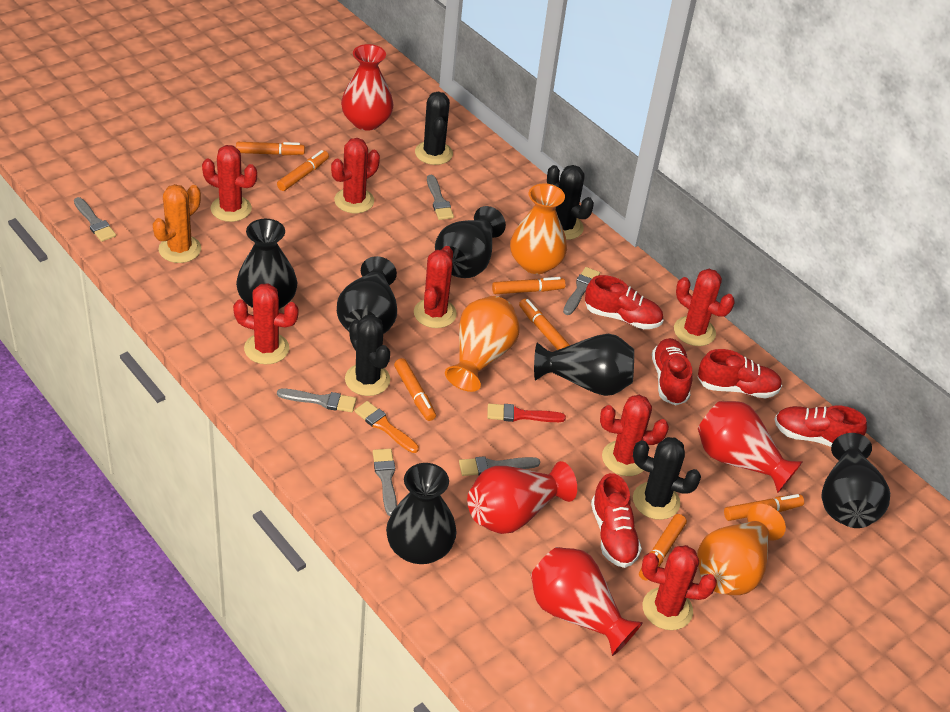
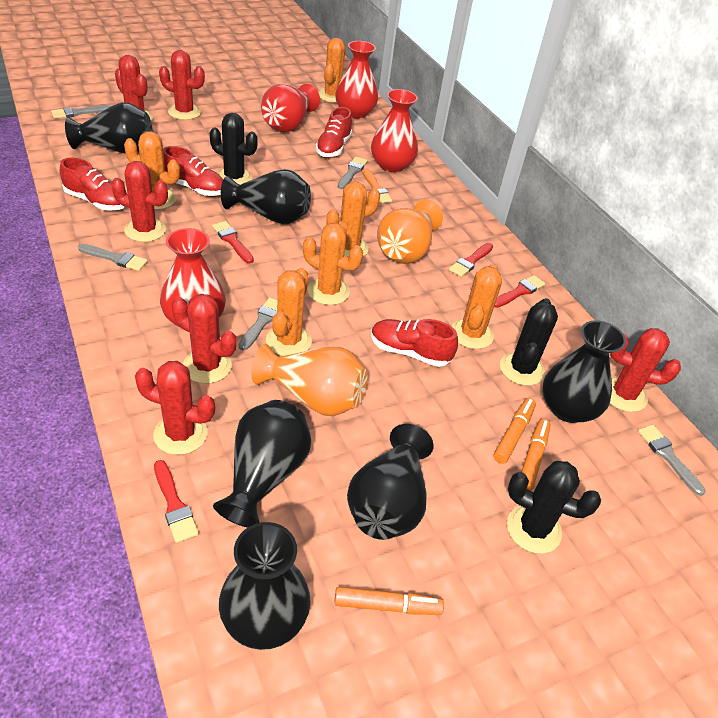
black cactus: 4 -> 3
grey brush: 6 -> 5
orange cactus: 1 -> 6
orange marker: 7 -> 3
orange vase: 3 -> 2
red brush: 1 -> 4
red cactus: 7 -> 6
red shoe: 5 -> 4

